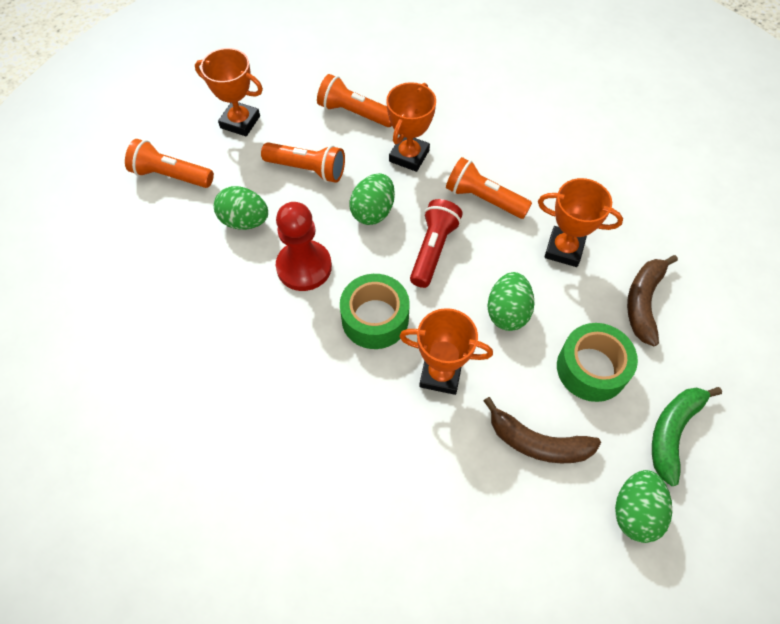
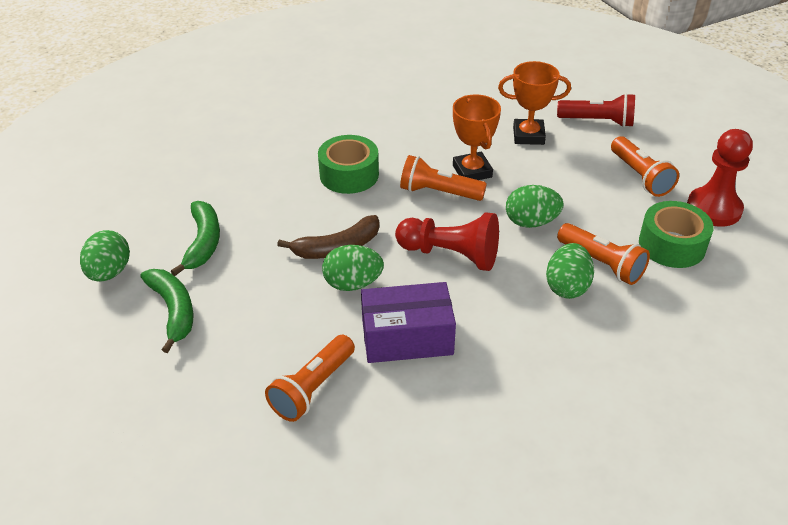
brown banana: 2 -> 1
green banana: 1 -> 2
orange trophy: 4 -> 2
purple box: 0 -> 1
red pawn: 1 -> 2

